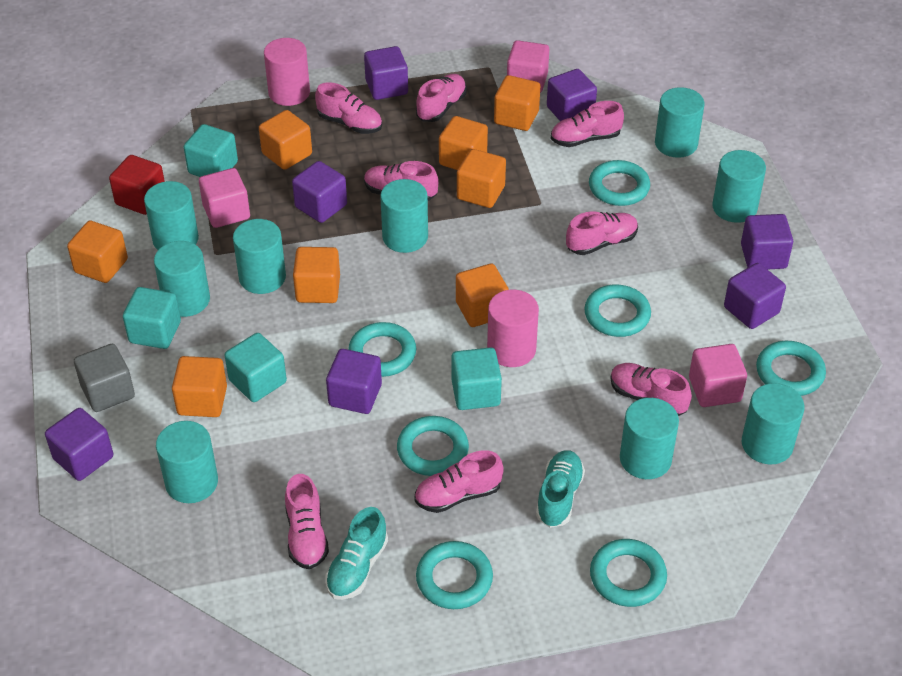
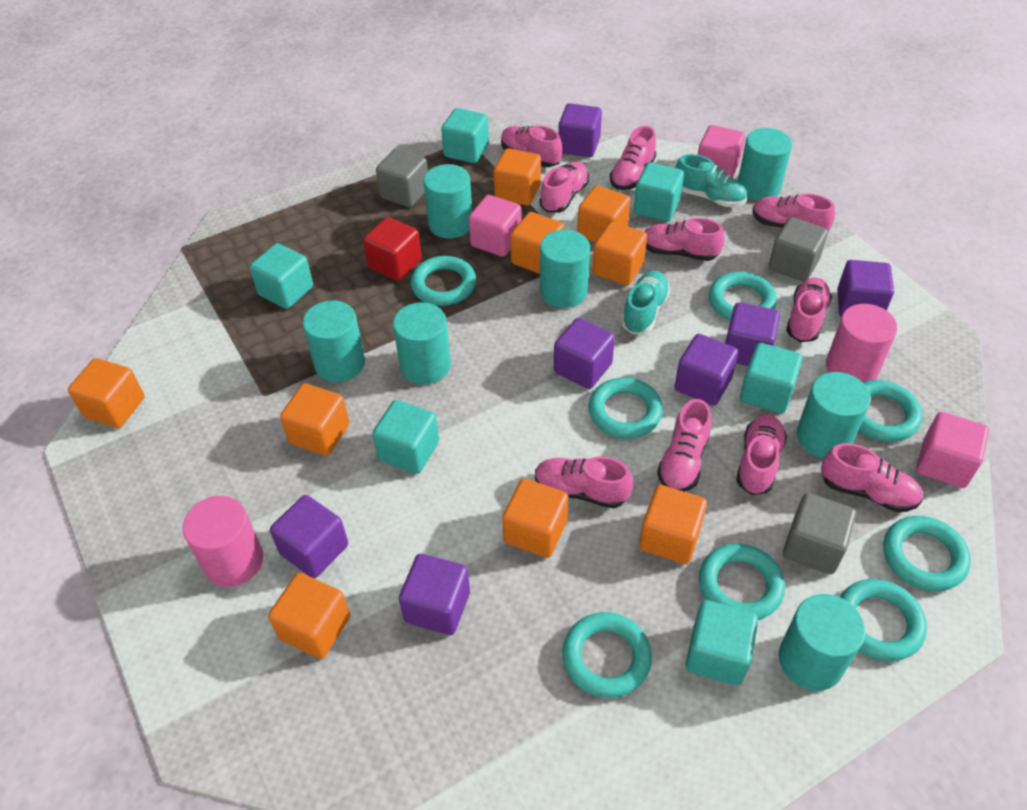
grey cube: 1 -> 3
orange cube: 8 -> 9
pink shoe: 8 -> 10
turquoise cube: 4 -> 6
turquoise cylinder: 9 -> 7
turquoise ring: 7 -> 8

